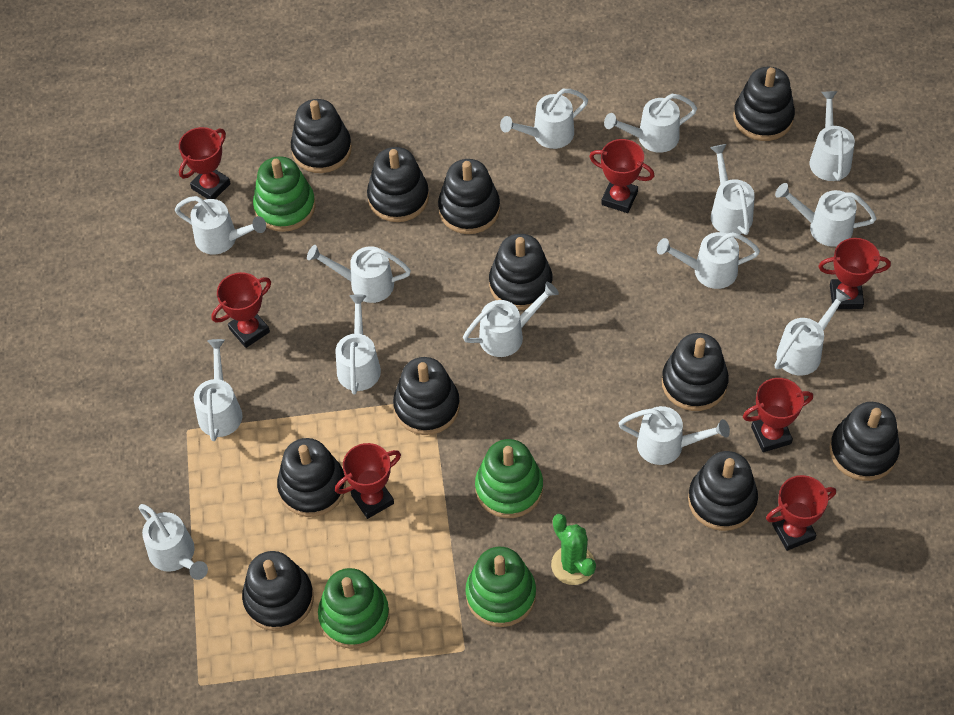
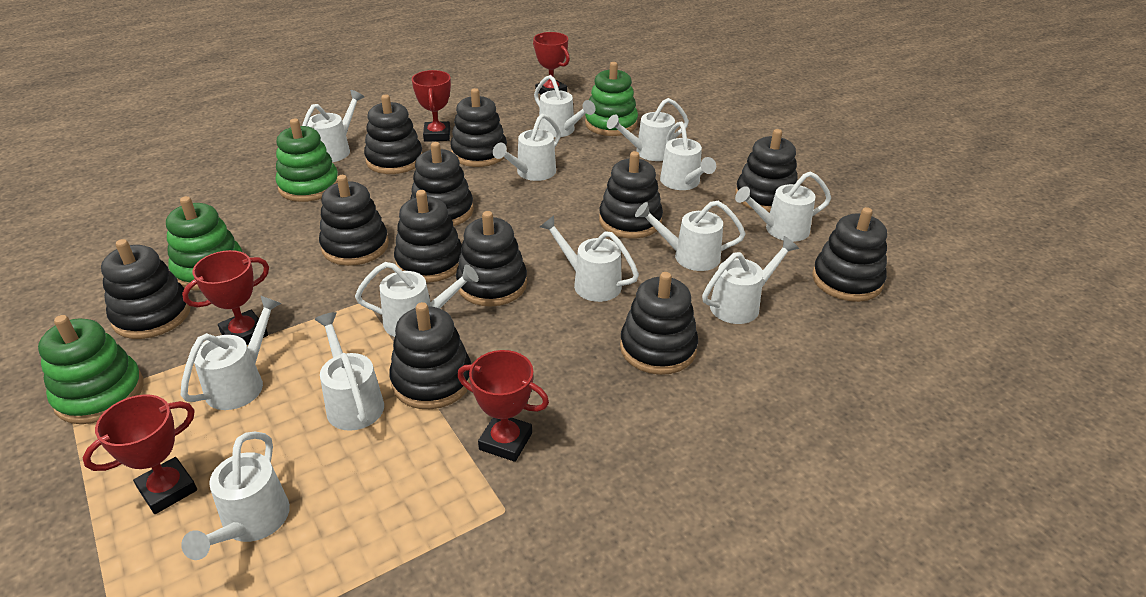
black stacking toy: 11 -> 12
green cactus: 1 -> 0
red trophy: 7 -> 5
white watering can: 14 -> 13

